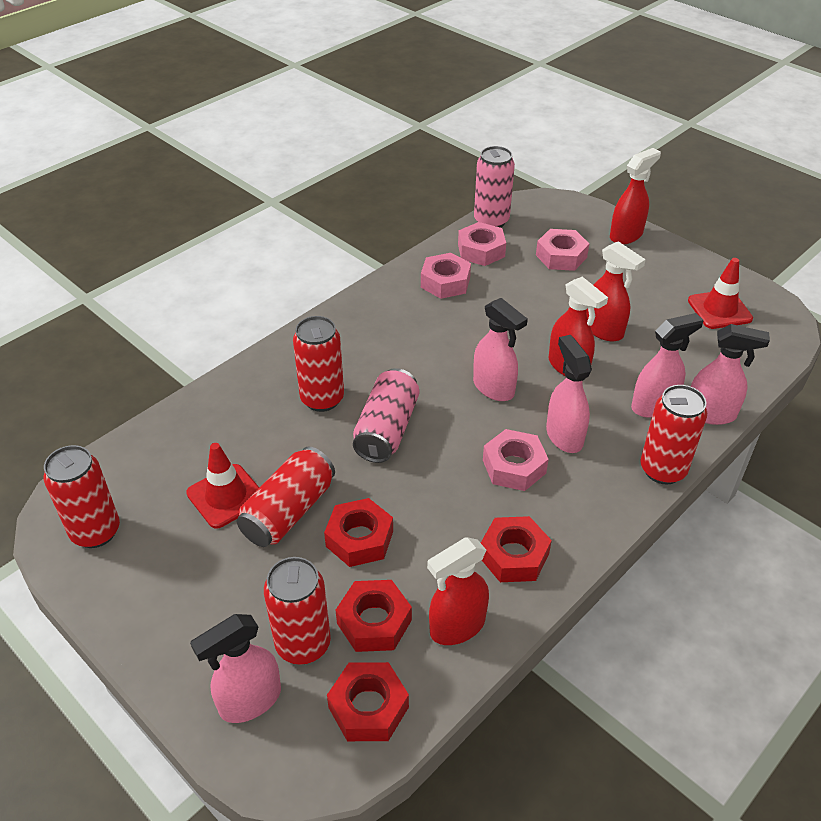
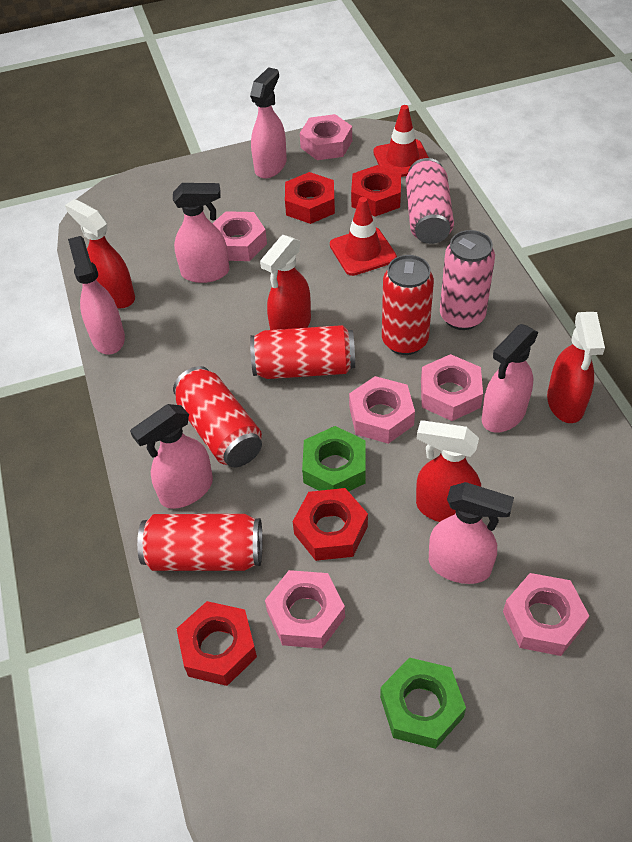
green nut: 0 -> 2
pink nut: 4 -> 6
pink spray bottle: 5 -> 6
red can: 5 -> 4

